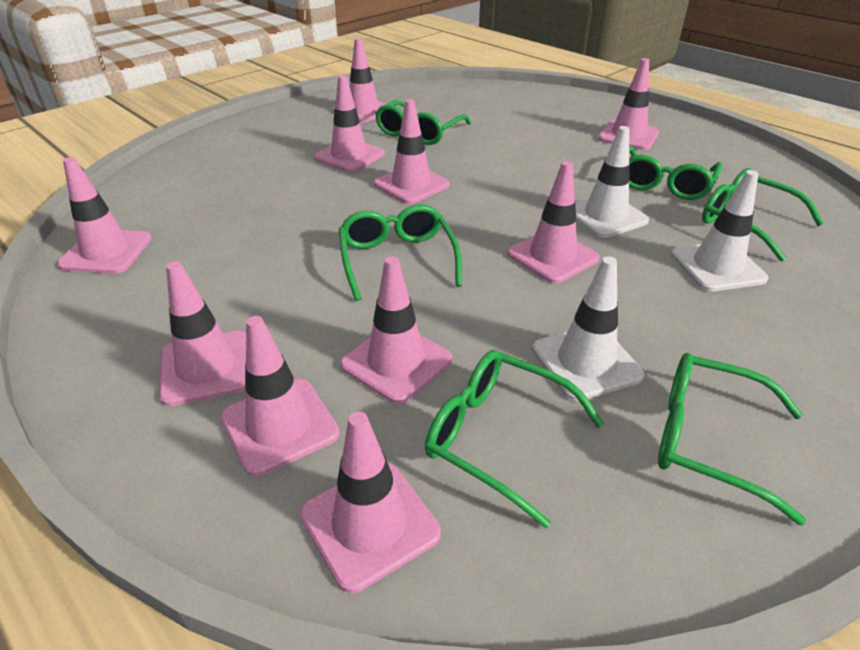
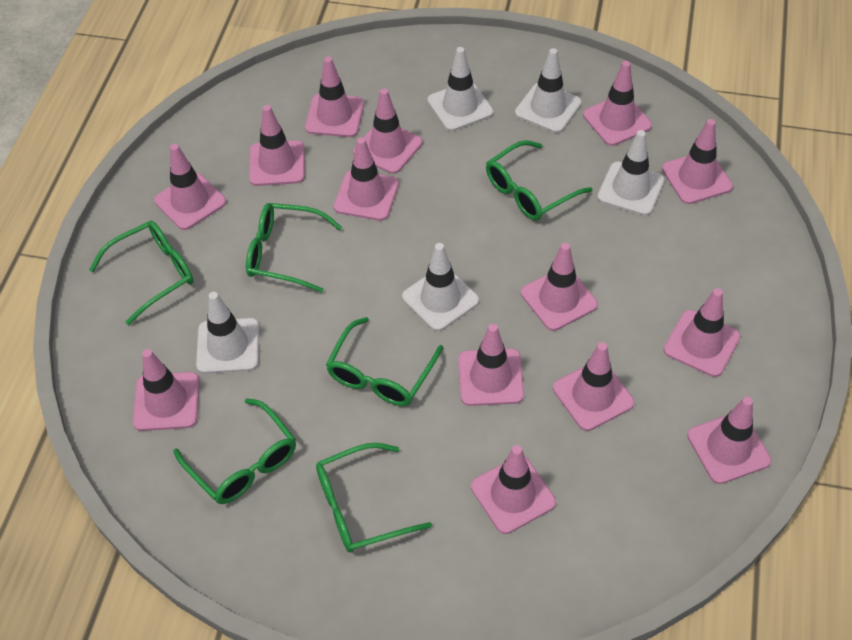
pink traffic cone: 10 -> 14
white traffic cone: 3 -> 5

